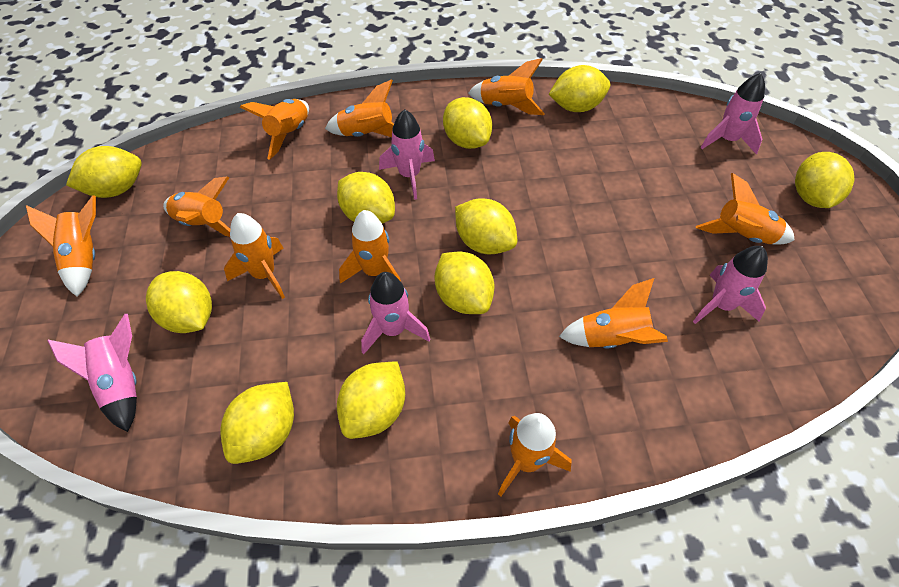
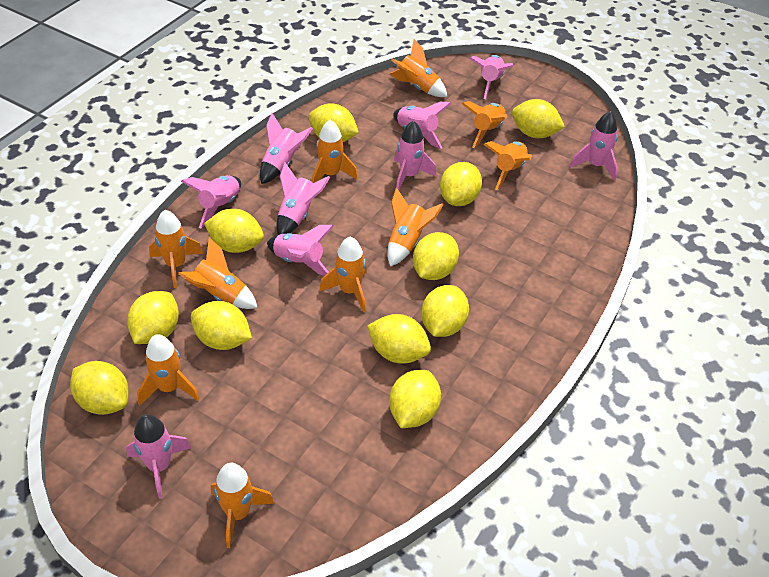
pink rocket: 5 -> 9
yellow lemon: 10 -> 11

